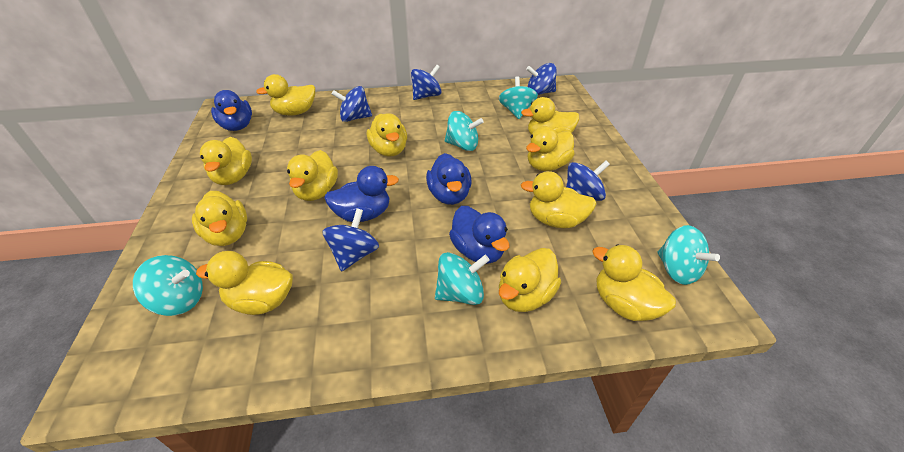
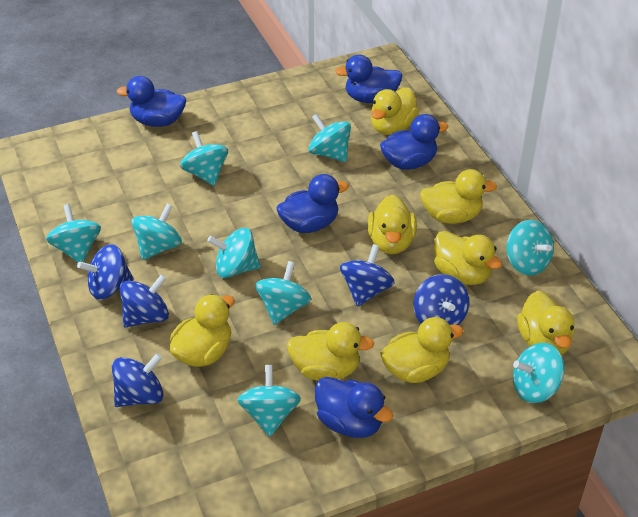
blue duck: 4 -> 5
turquoise spinning top: 5 -> 9
yellow duck: 11 -> 8

